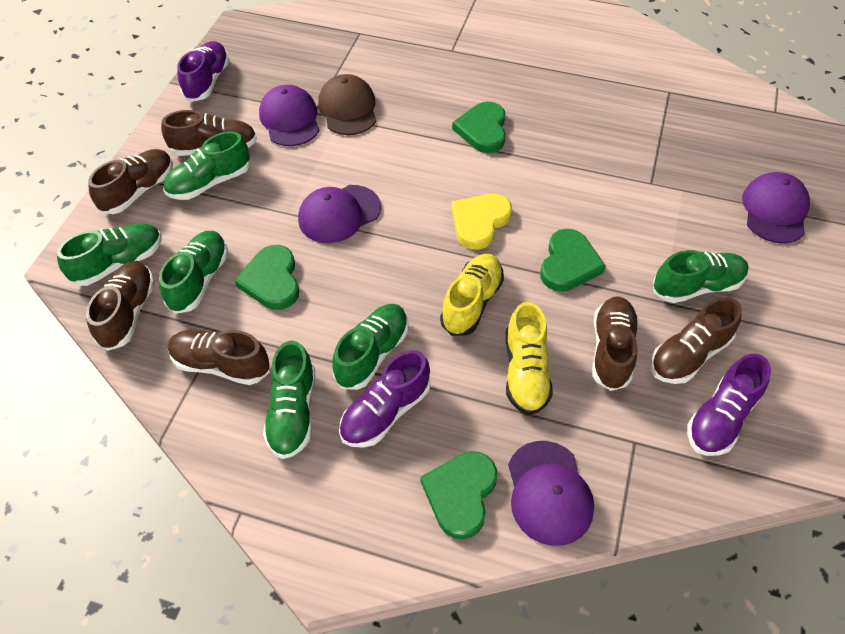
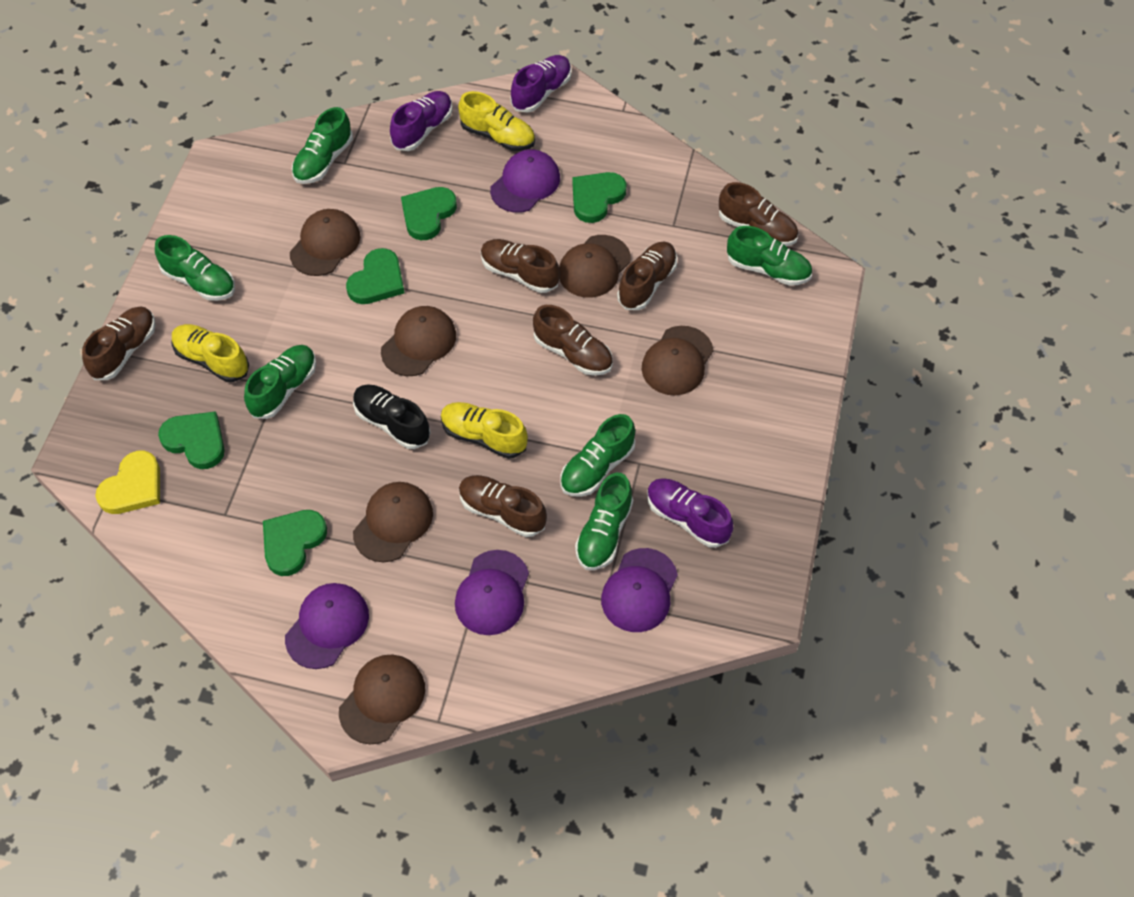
black shoe: 0 -> 1
brown cap: 1 -> 6
green heart: 4 -> 5
yellow shoe: 2 -> 3

